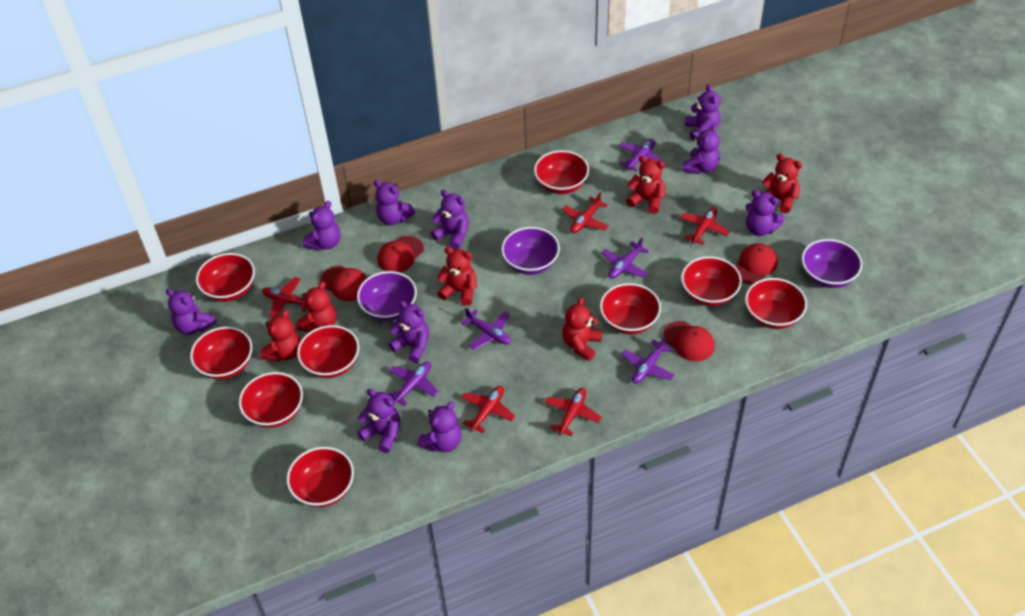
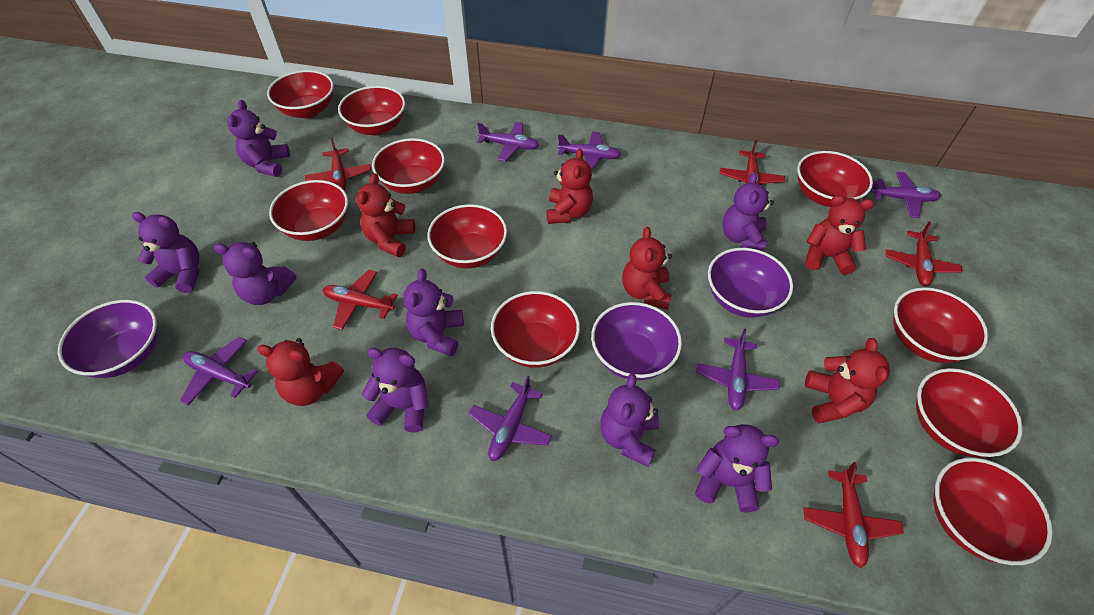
purple plane: 5 -> 6
purple teddy bear: 10 -> 8
red bowl: 9 -> 10
red cap: 4 -> 0

